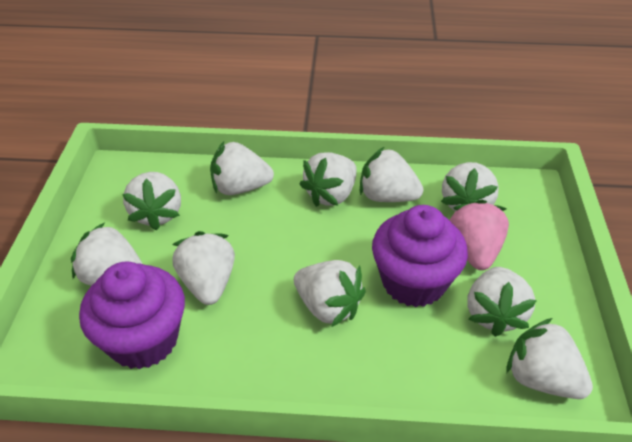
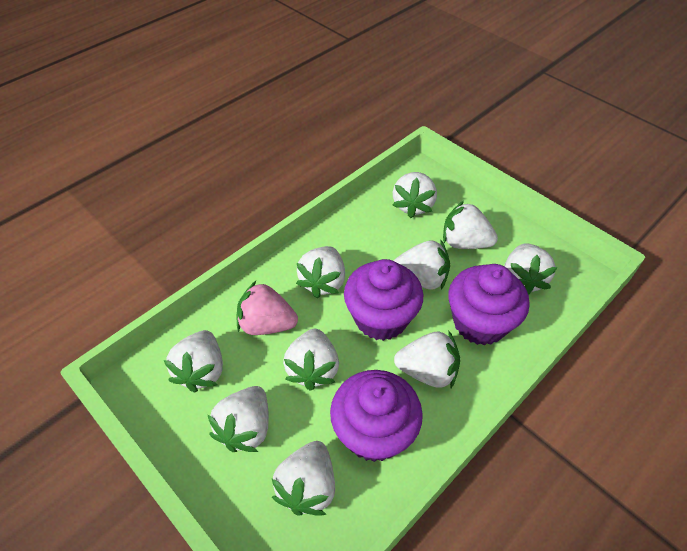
purple cupcake: 2 -> 3

